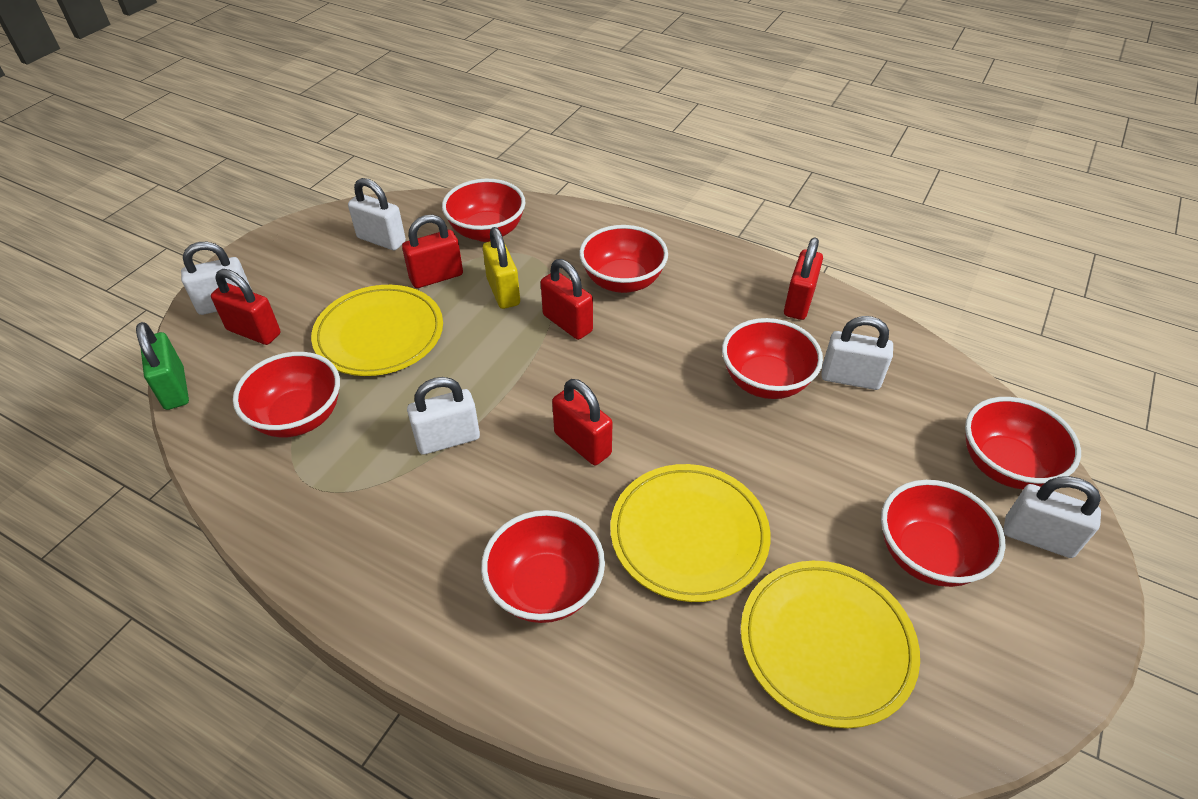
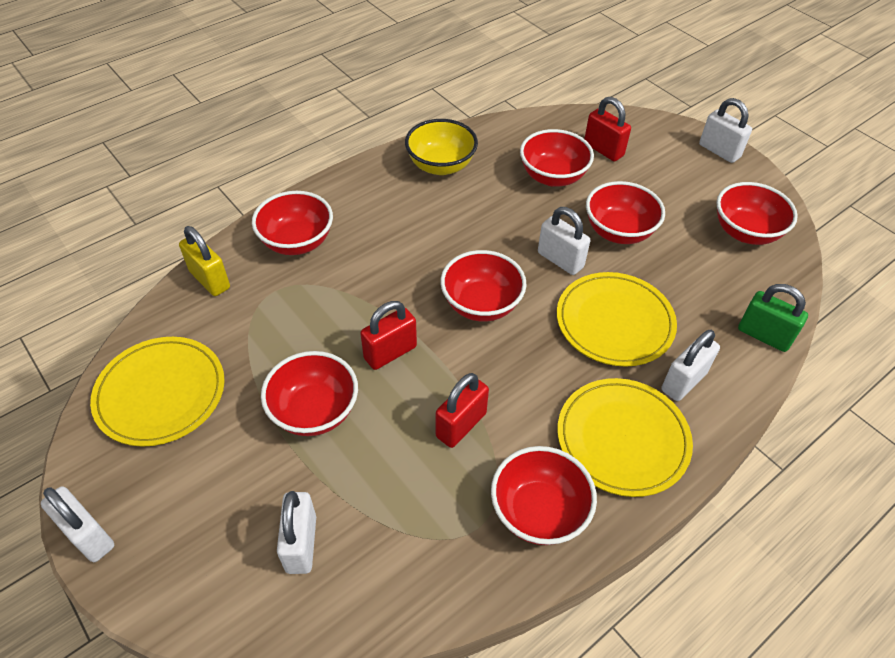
red padlock: 5 -> 3
yellow bowl: 0 -> 1

